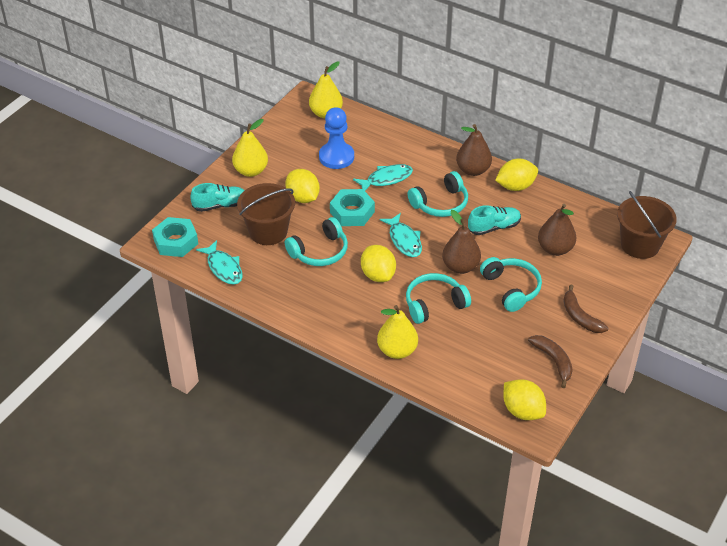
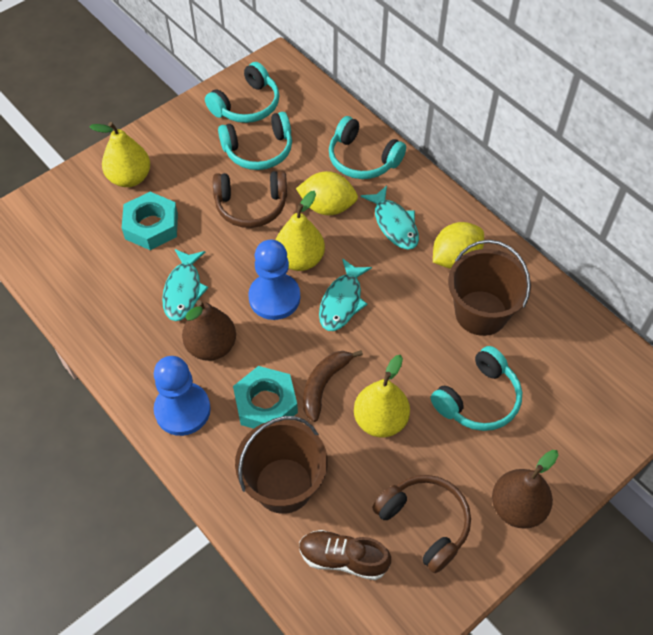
blue pawn: 1 -> 2
brown banana: 2 -> 1
brown headphones: 0 -> 2
brown pear: 3 -> 2
brown shoe: 0 -> 1
turquoise shoe: 2 -> 0
yellow lemon: 4 -> 2

